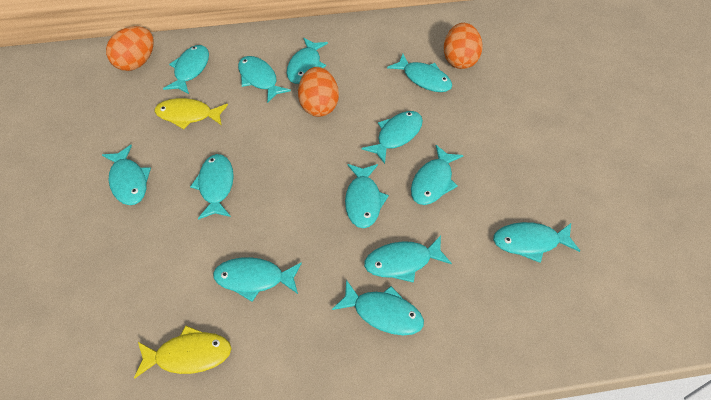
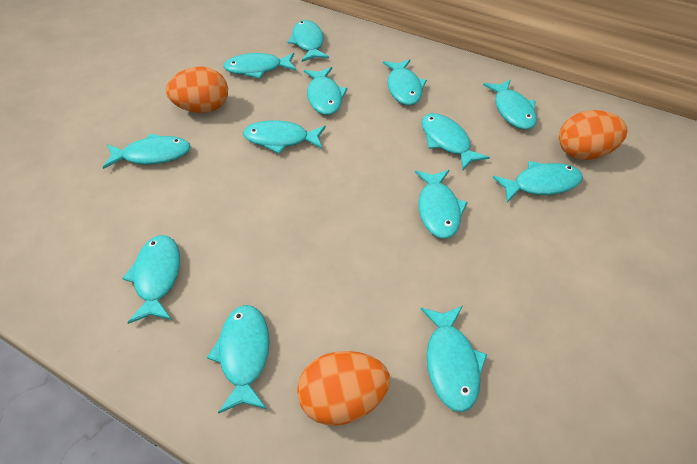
yellow fish: 2 -> 0

